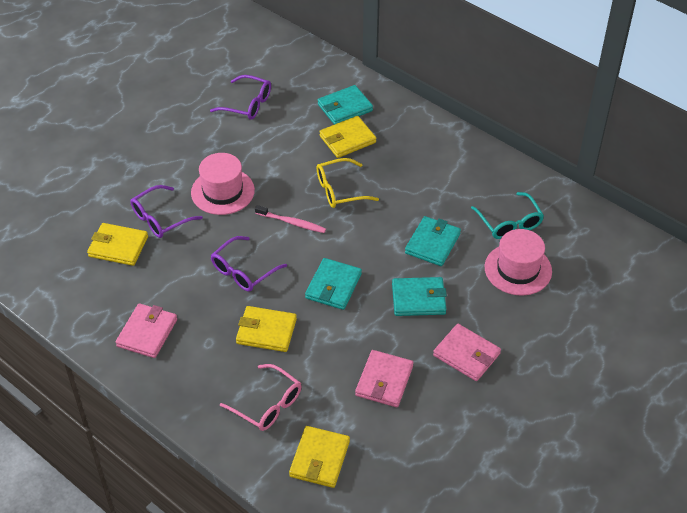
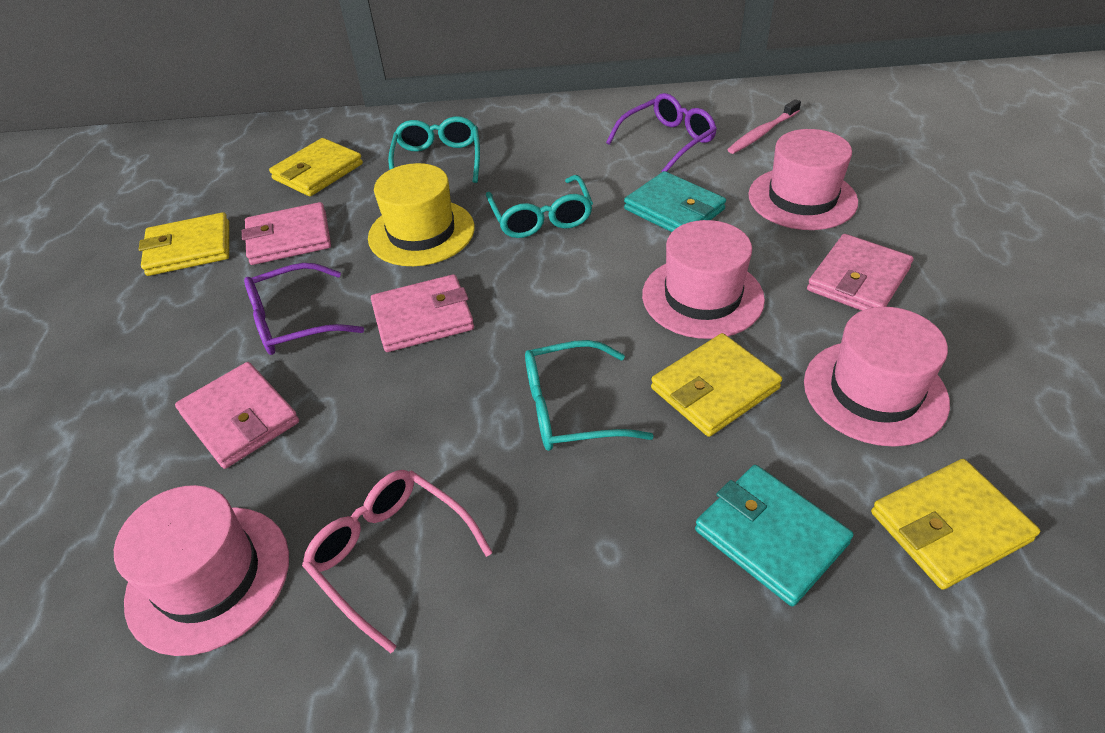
pink hat: 2 -> 4
pink wallet: 3 -> 4
purple glasses: 3 -> 2
turquoise glasses: 1 -> 3
turquoise wallet: 4 -> 2
yellow glasses: 1 -> 0
yellow hat: 0 -> 1

